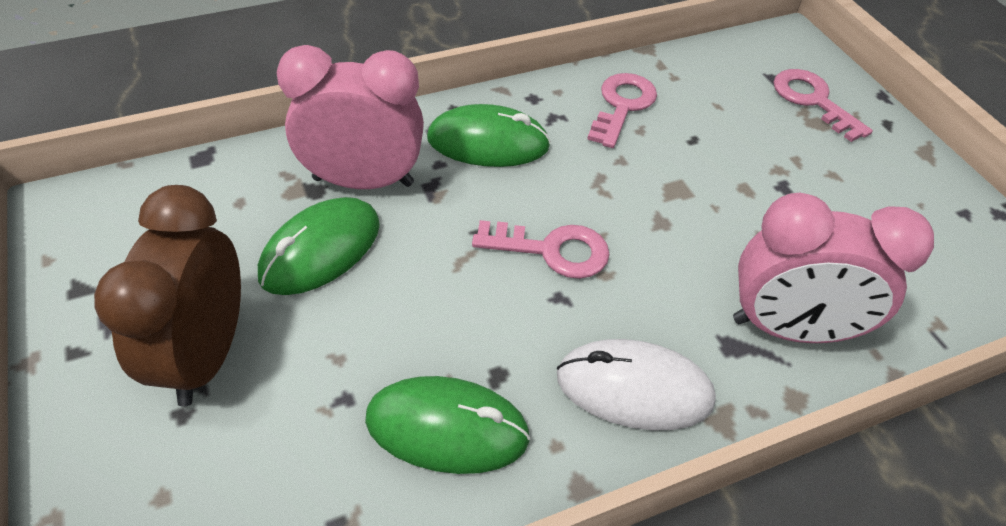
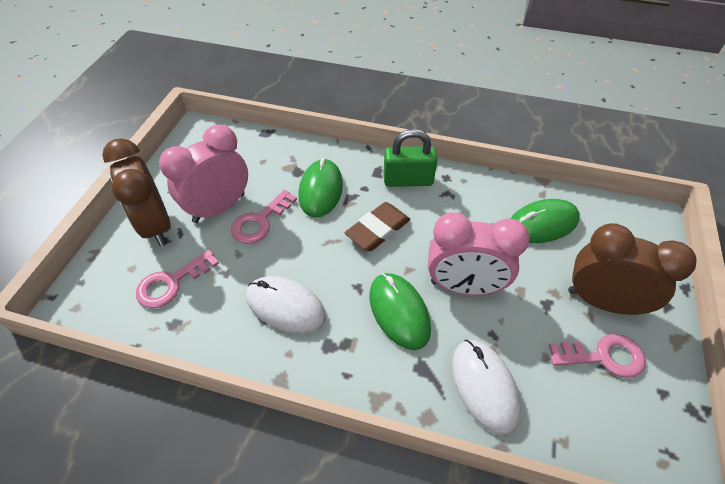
brown clock: 1 -> 2
brown eraser: 0 -> 1
green padlock: 0 -> 1
white mouse: 1 -> 2

